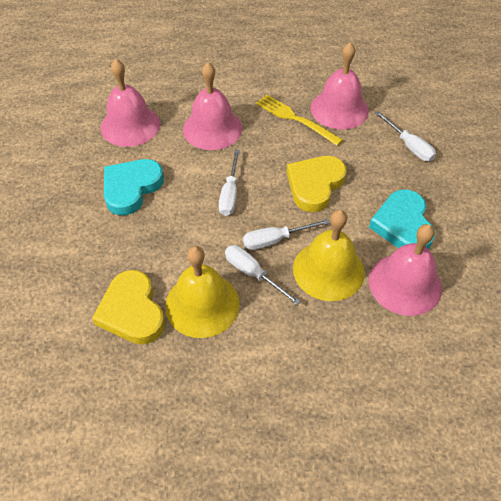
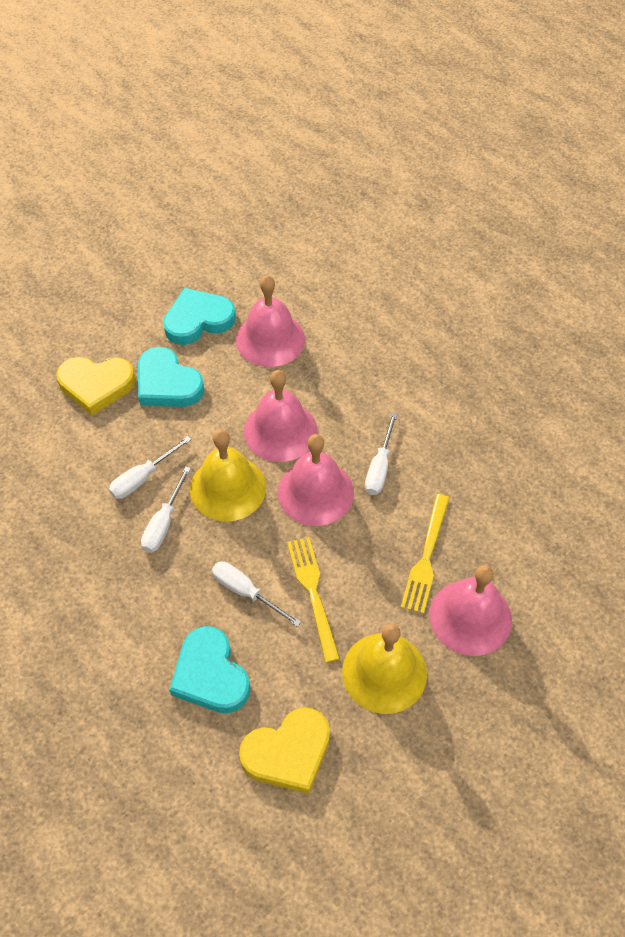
turquoise heart: 2 -> 3
yellow fork: 1 -> 2

